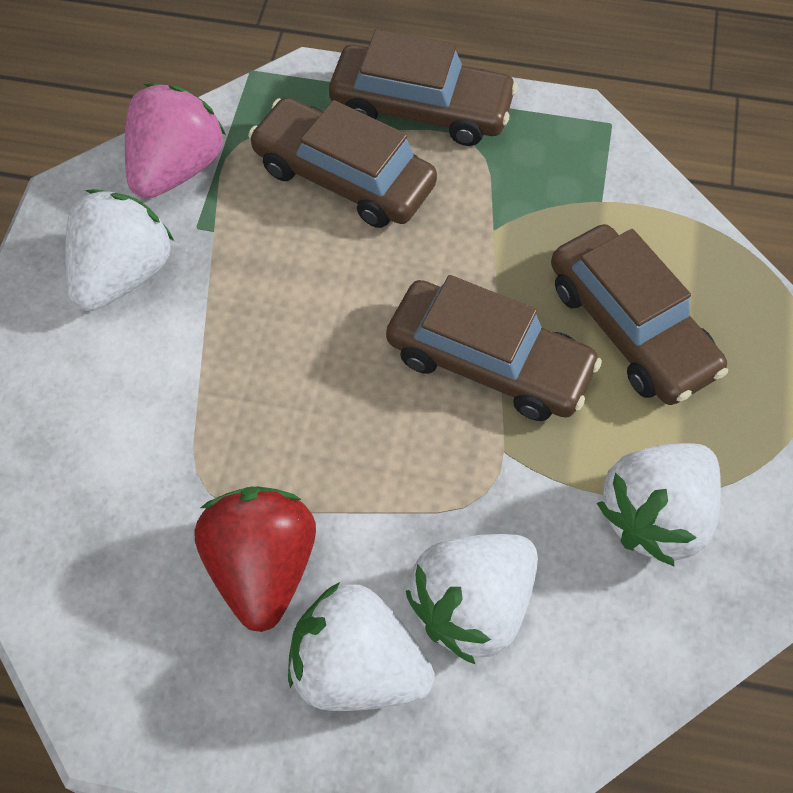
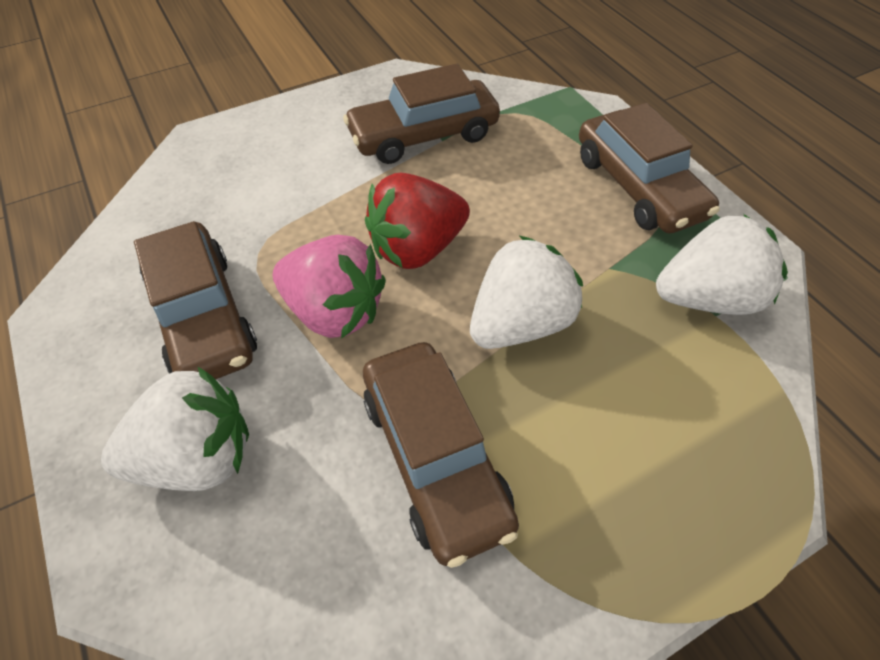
white strawberry: 4 -> 3

